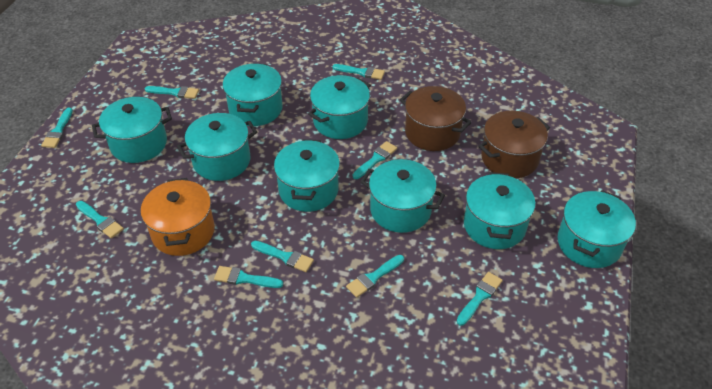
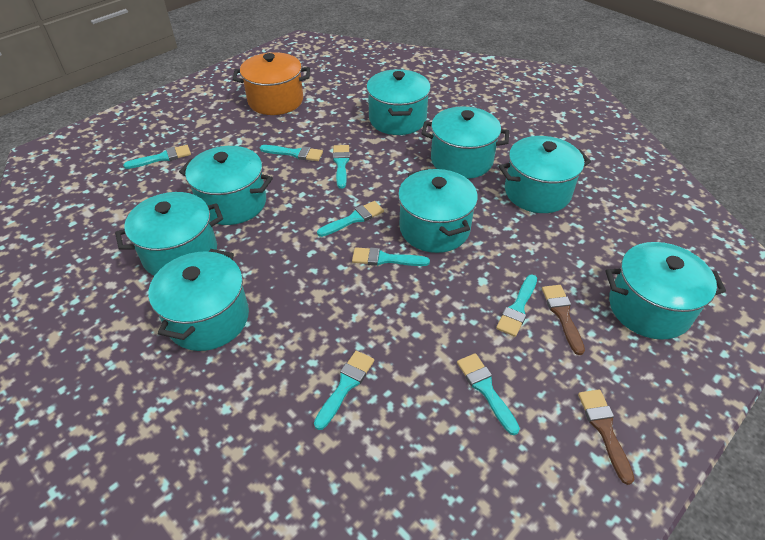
brown brush: 0 -> 2
brown pot: 2 -> 0
turquoise brush: 9 -> 8

